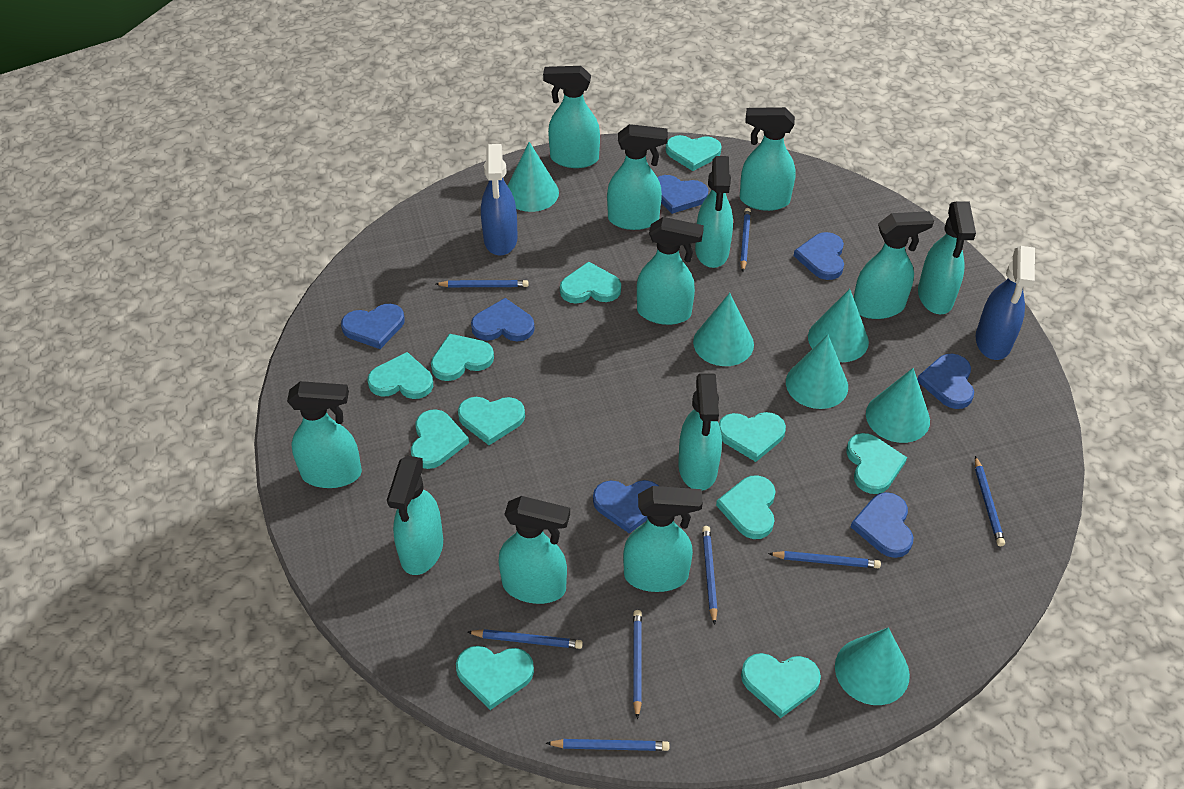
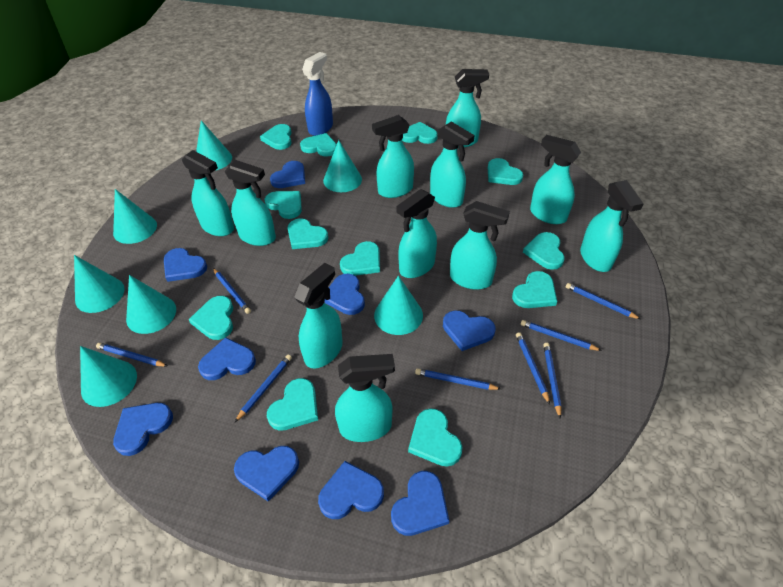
blue heart: 7 -> 9
blue spray bottle: 2 -> 1
turquoise cone: 6 -> 7
turquoise heart: 11 -> 12
turquoise spray bottle: 12 -> 11

